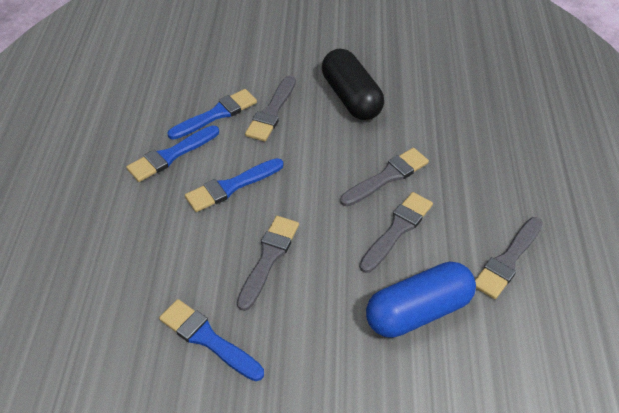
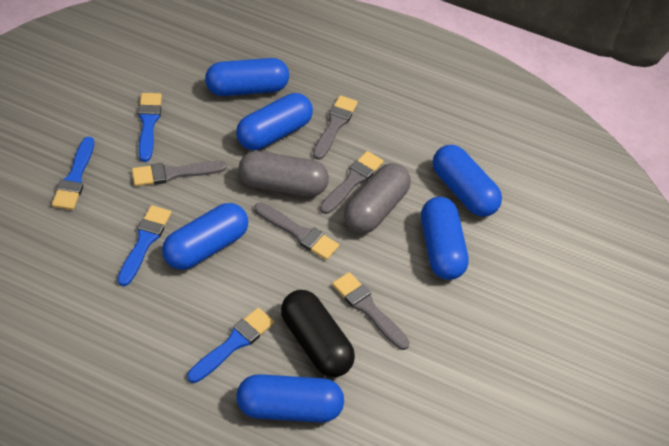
blue capsule: 1 -> 6
grey capsule: 0 -> 2

